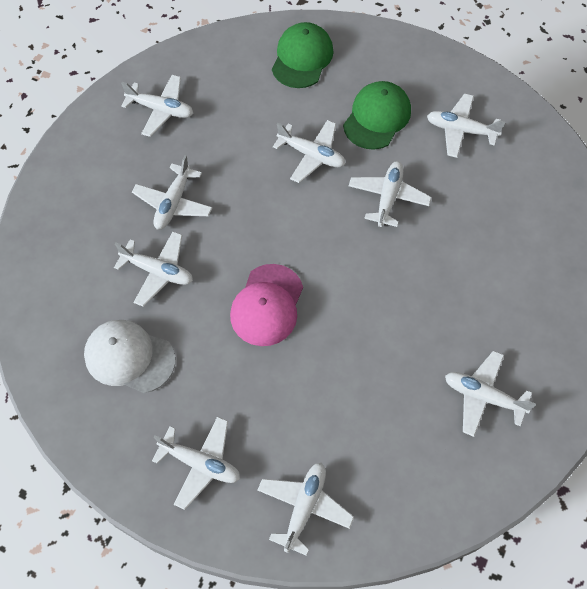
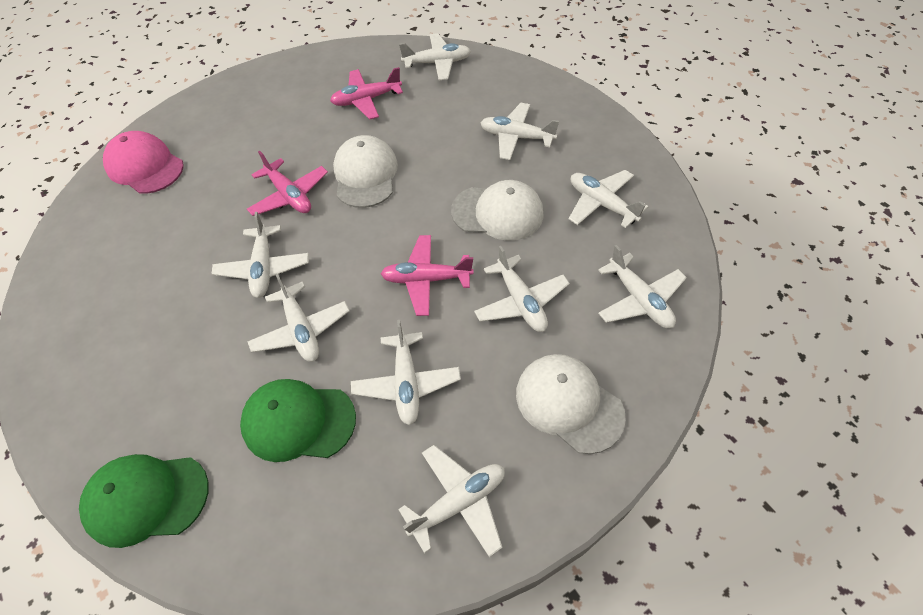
pink plane: 0 -> 3
white cap: 1 -> 3

